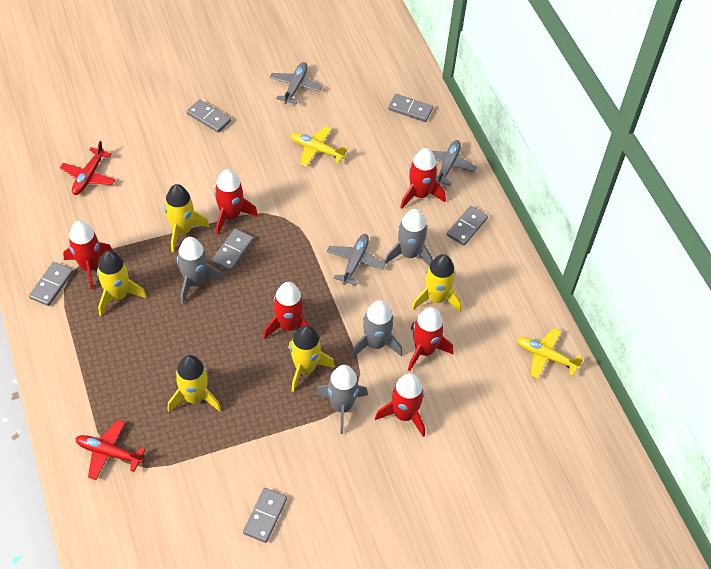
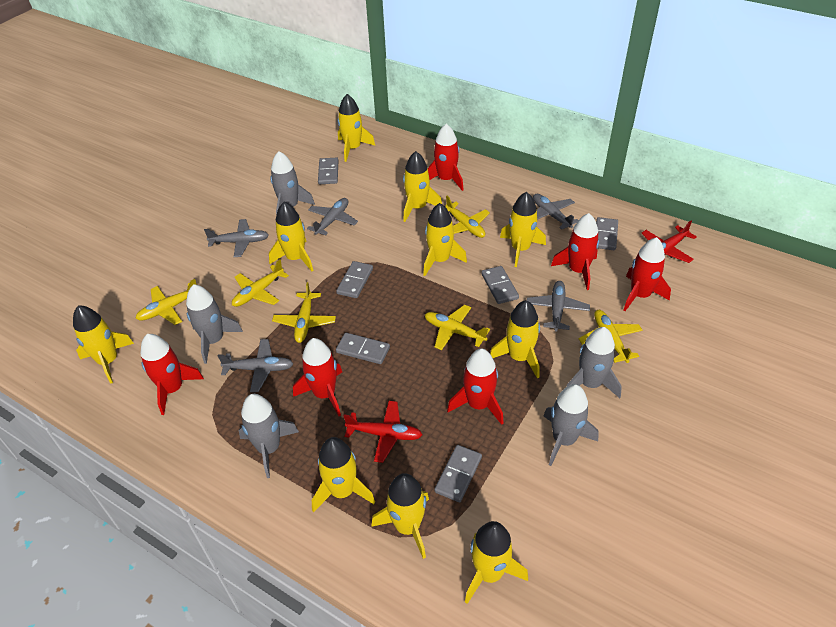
grey plane: 3 -> 5
grey rocket: 4 -> 5
yellow plane: 2 -> 6
yellow rocket: 5 -> 10

